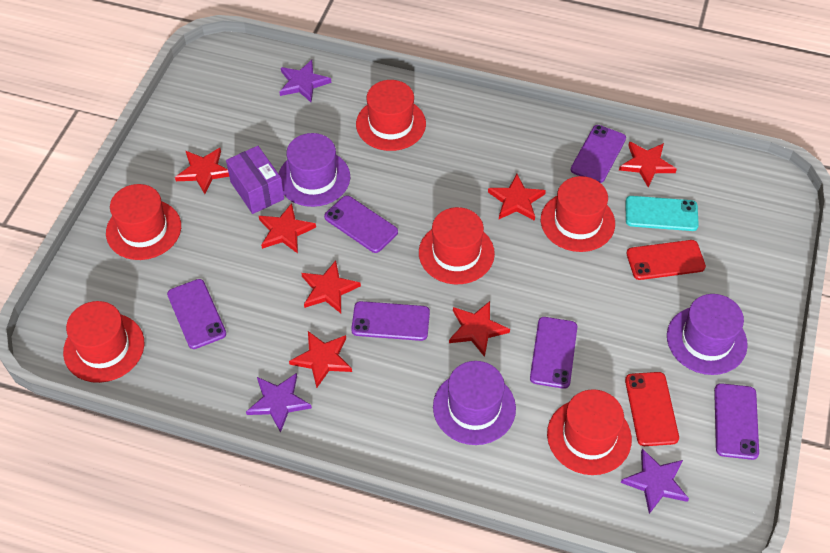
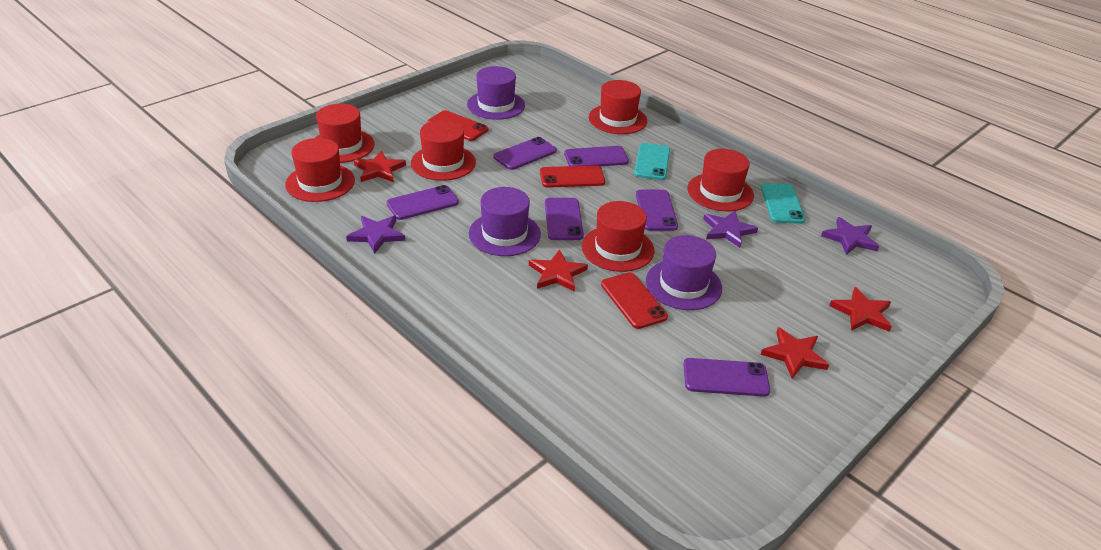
purple box: 1 -> 0
red phone: 2 -> 3
red star: 7 -> 4
turquoise phone: 1 -> 2

